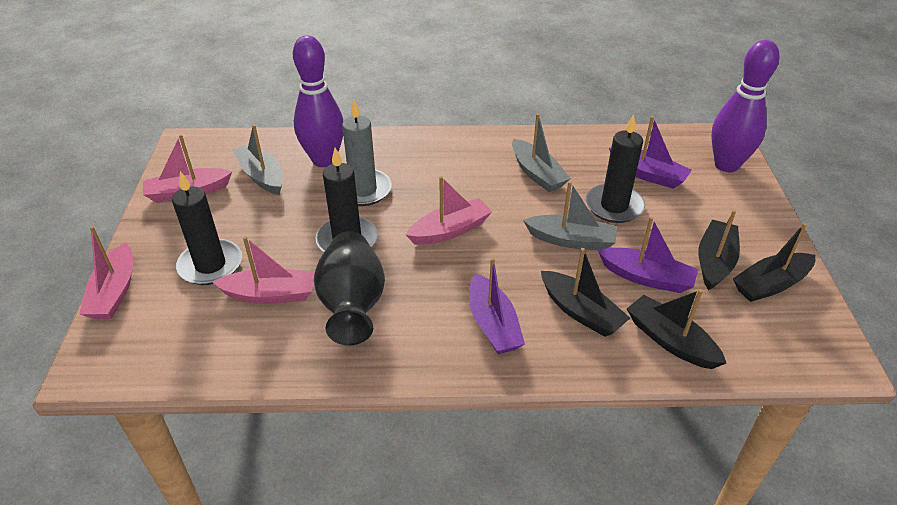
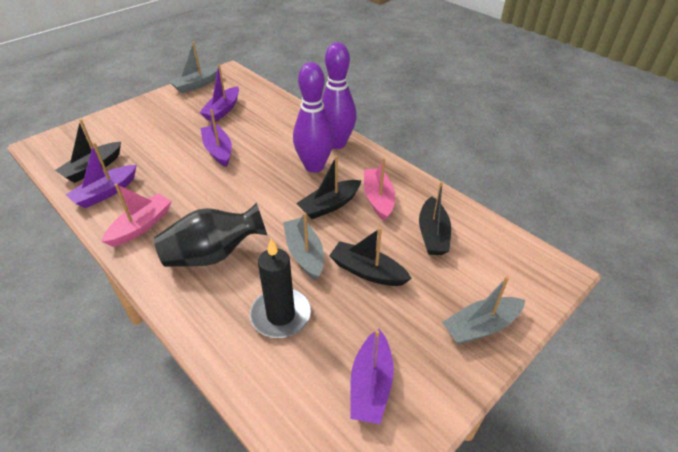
black candle: 3 -> 1
grey candle: 1 -> 0
pink boat: 4 -> 2
purple boat: 3 -> 4

